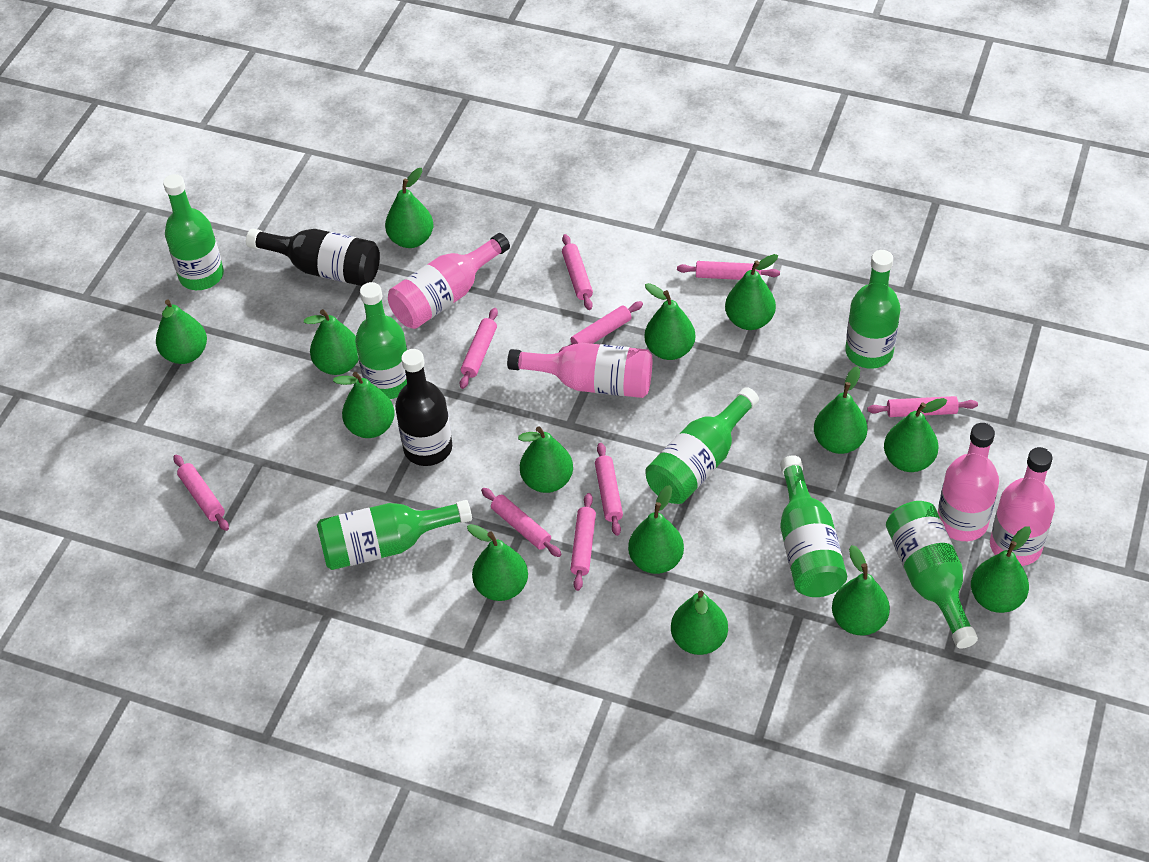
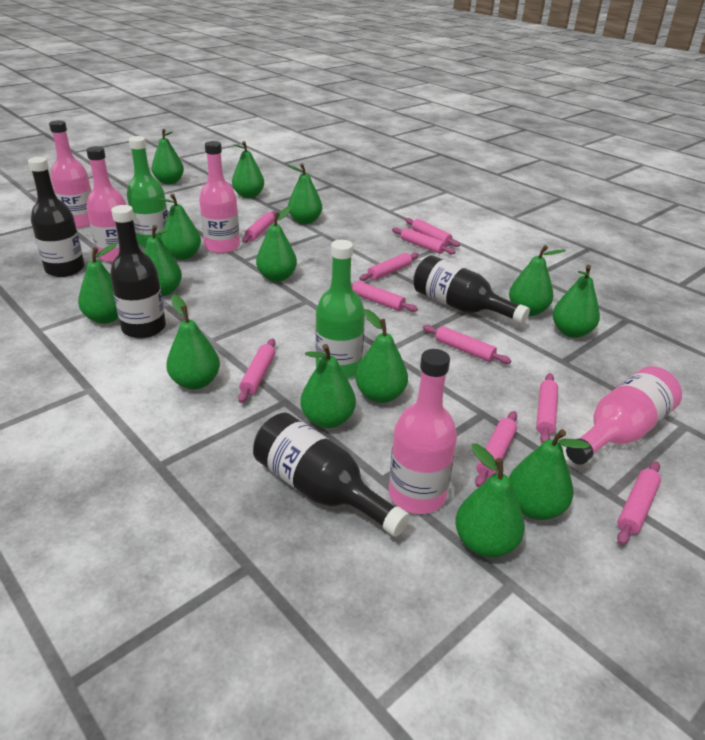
black bottle: 2 -> 4
green bottle: 7 -> 2
pink bottle: 4 -> 5
pink rolling pin: 9 -> 10

